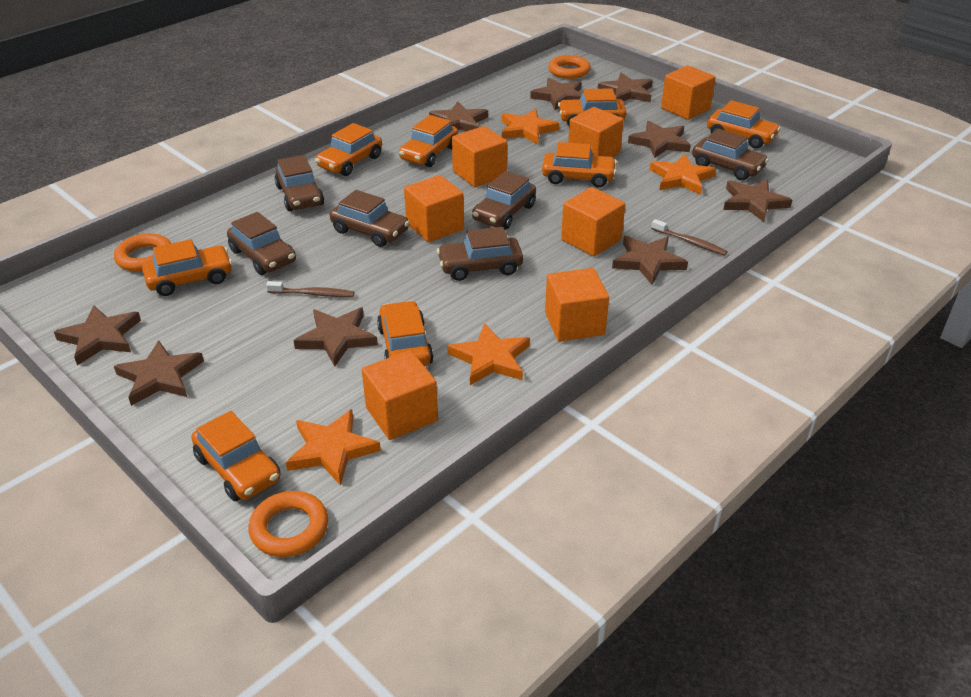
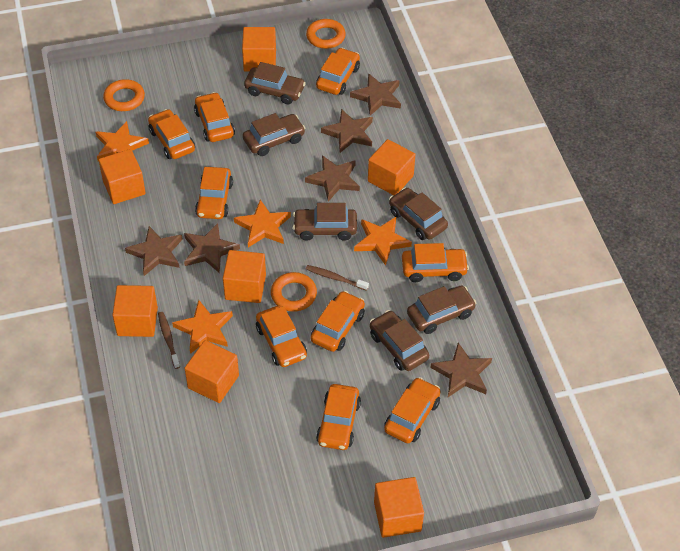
brown star: 9 -> 6
orange car: 8 -> 9

